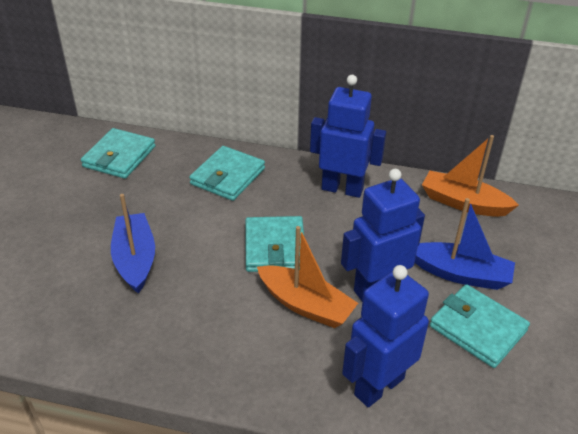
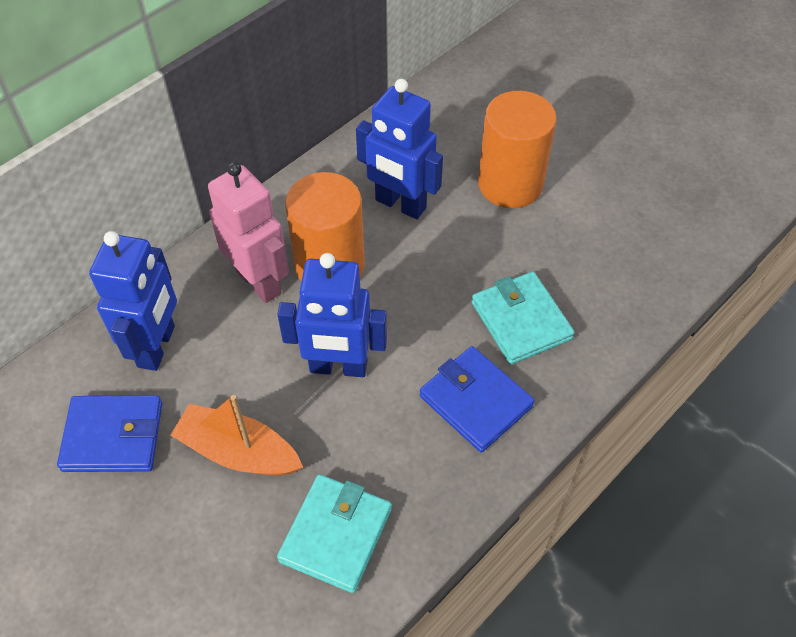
blue boat: 2 -> 0
blue wallet: 0 -> 2
orange boat: 2 -> 1
orange cylinder: 0 -> 2
pink robot: 0 -> 1
turquoise wallet: 4 -> 2

